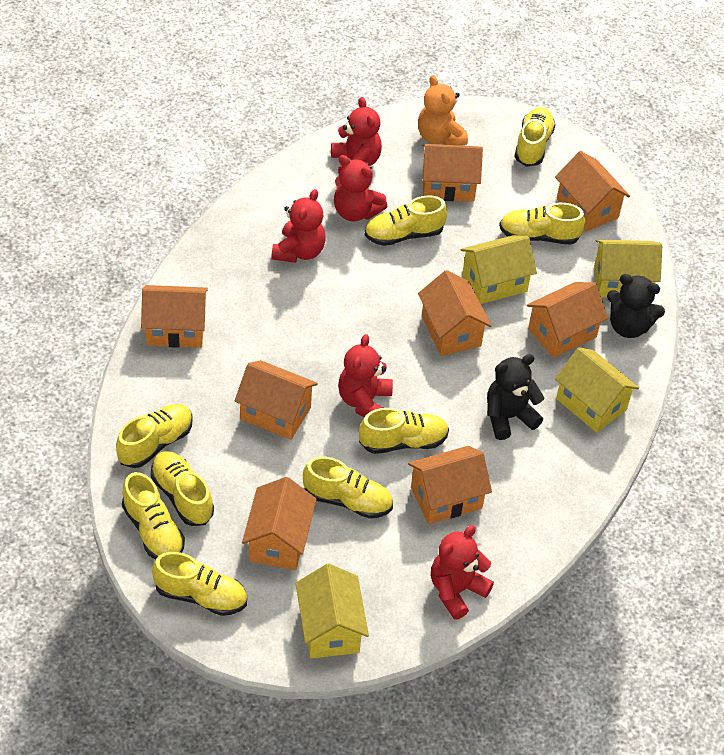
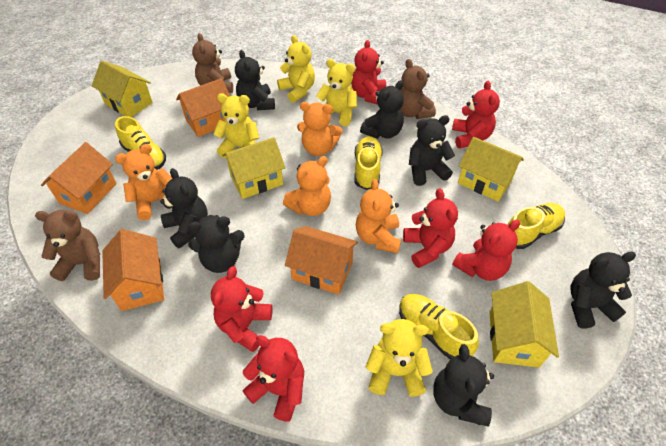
black teddy bear: 2 -> 7
brown teddy bear: 0 -> 3
orange house: 8 -> 4
orange teddy bear: 1 -> 4
red teddy bear: 5 -> 6
yellow shoe: 9 -> 4
yellow teddy bear: 0 -> 4

